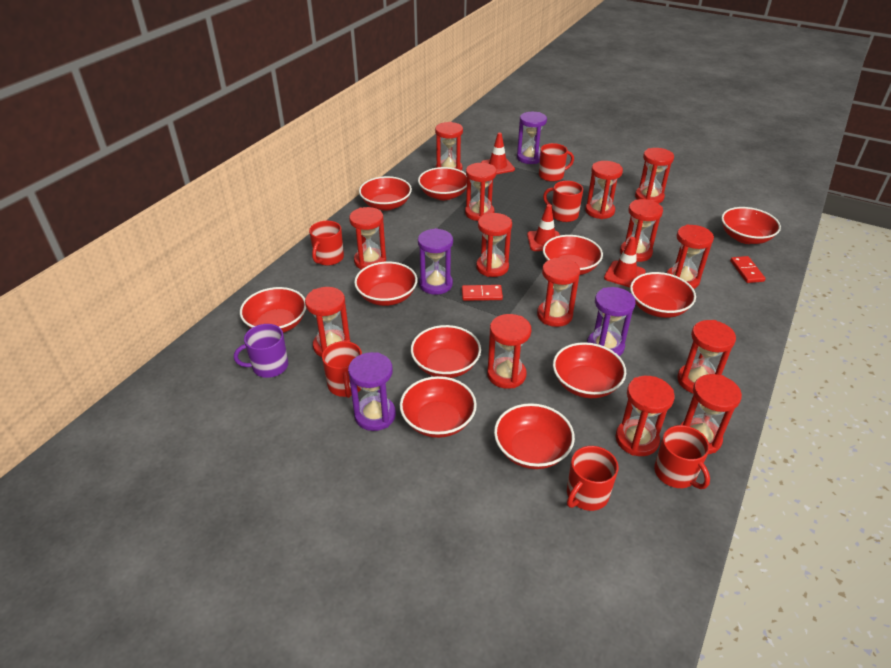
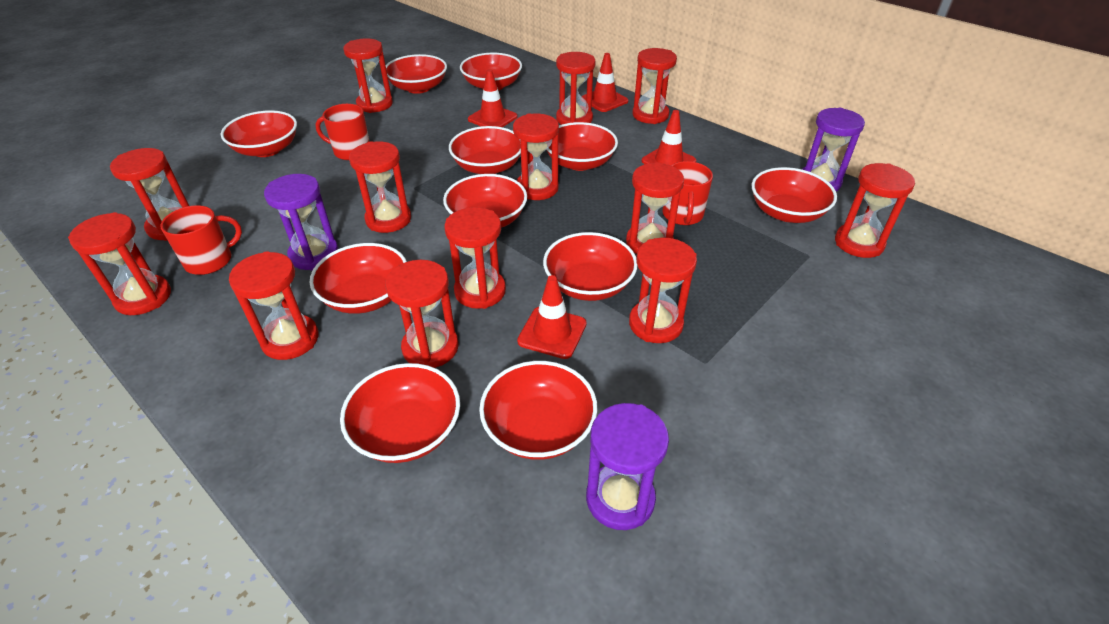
purple hourglass: 4 -> 3
purple mug: 1 -> 0
red domino: 2 -> 0
red hourglass: 14 -> 13
red mug: 6 -> 3
red traffic cone: 3 -> 4

